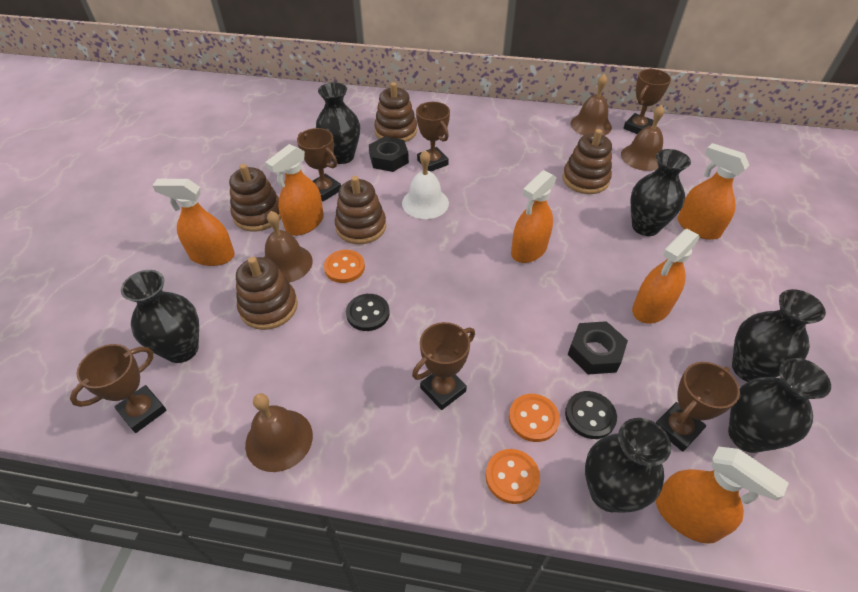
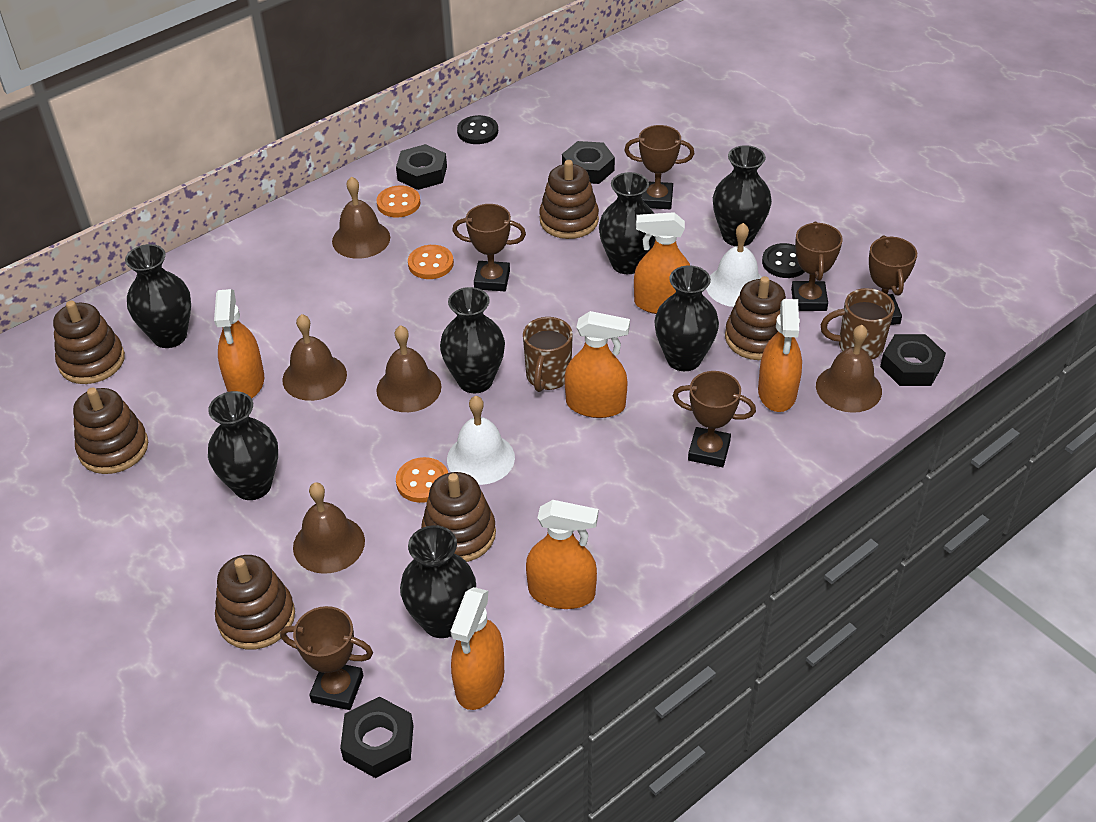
black nut: 2 -> 4
black vase: 6 -> 7
brown bell: 4 -> 5
brown mug: 0 -> 2
brown stacking toy: 5 -> 6
white bell: 1 -> 2

